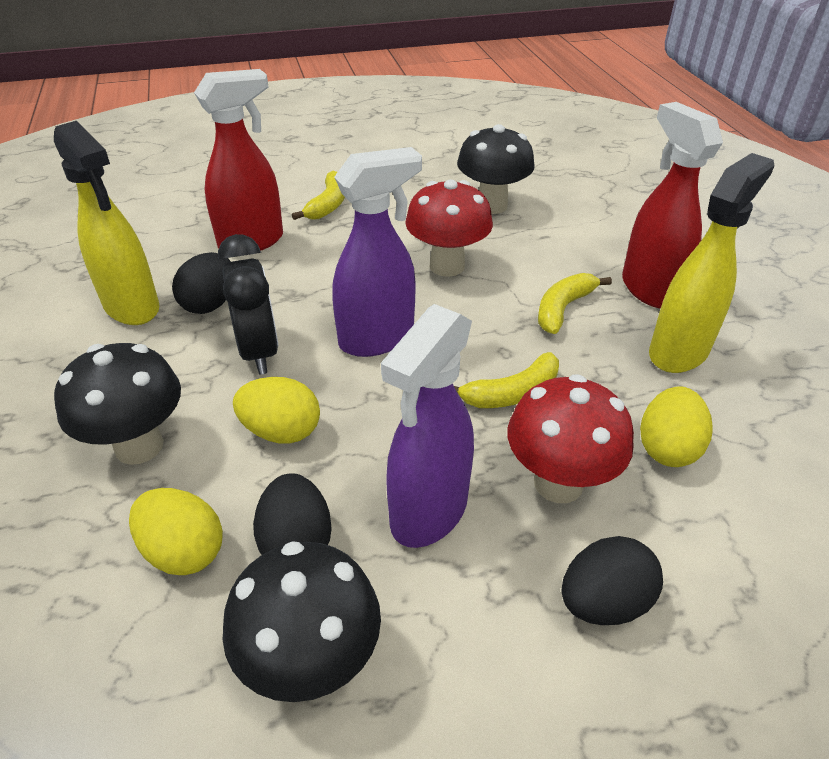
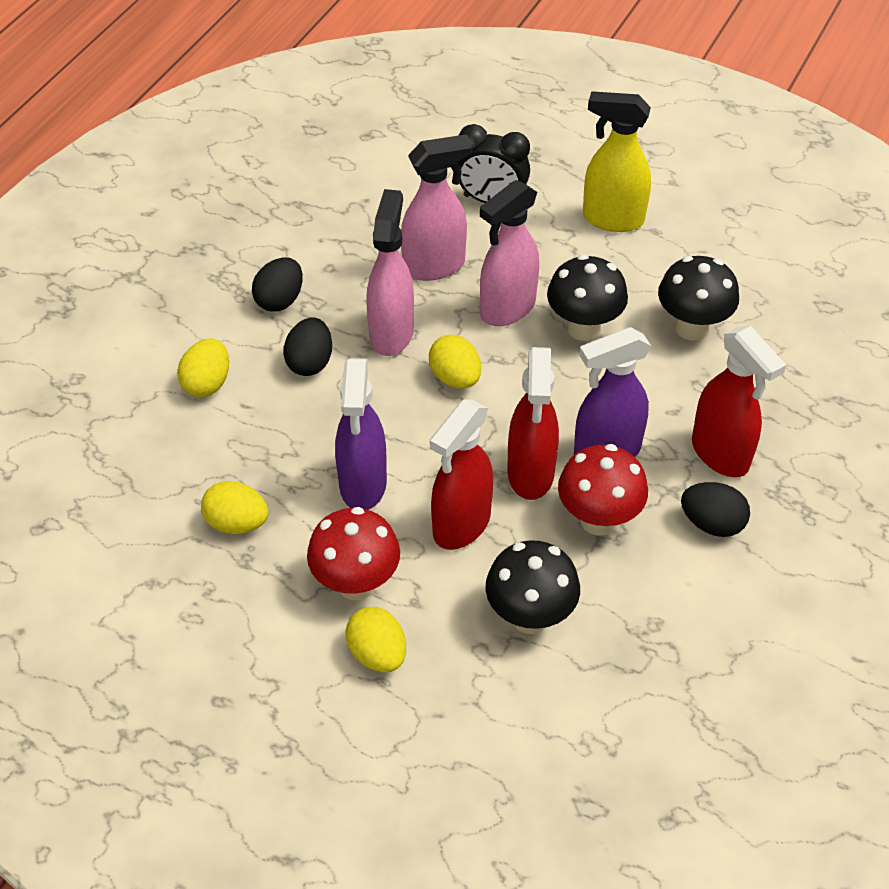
pink spray bottle: 0 -> 3
red spray bottle: 2 -> 3
yellow banana: 3 -> 0
yellow egg: 3 -> 4
yellow spray bottle: 2 -> 1

